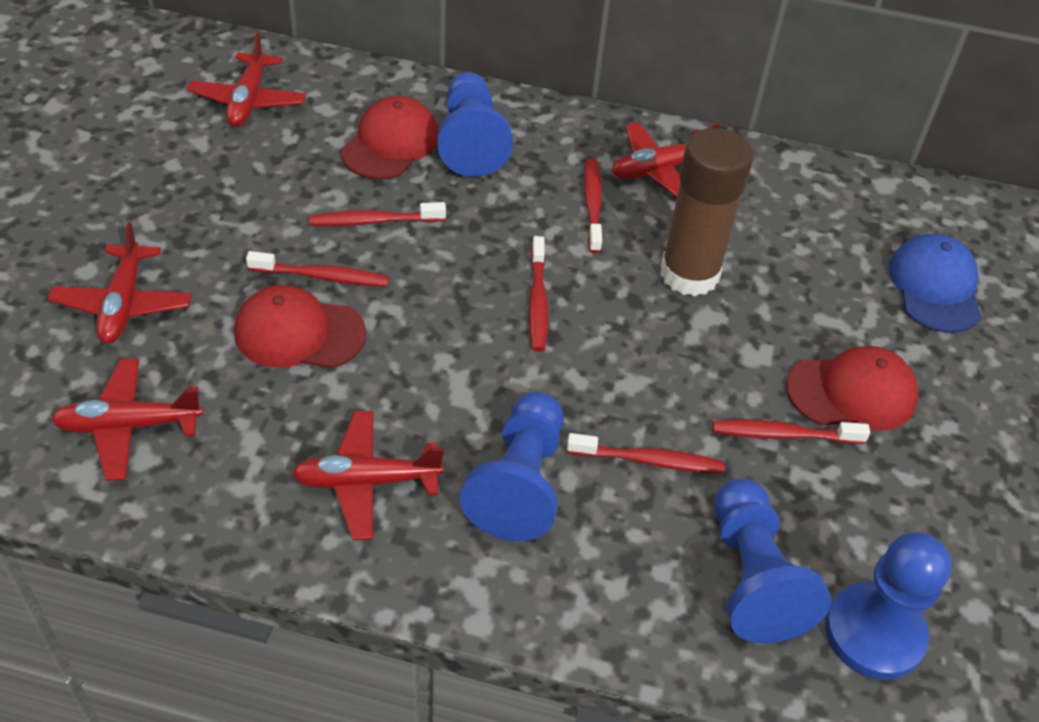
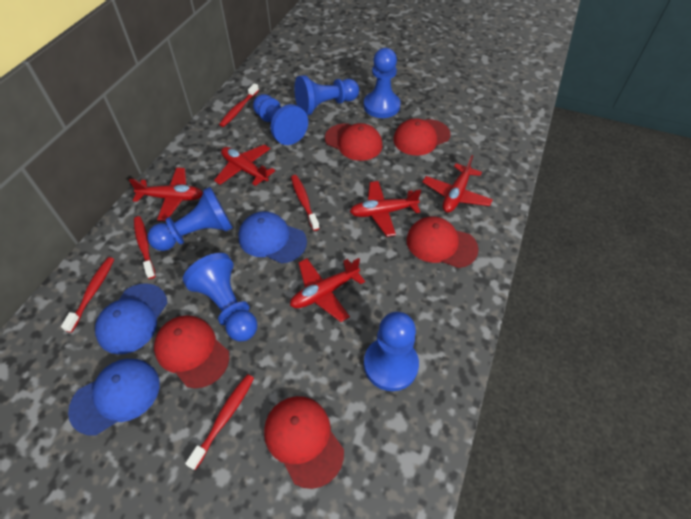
blue cap: 1 -> 3
blue pawn: 4 -> 6
brown glue stick: 1 -> 0
red cap: 3 -> 5
red toothbrush: 6 -> 5

